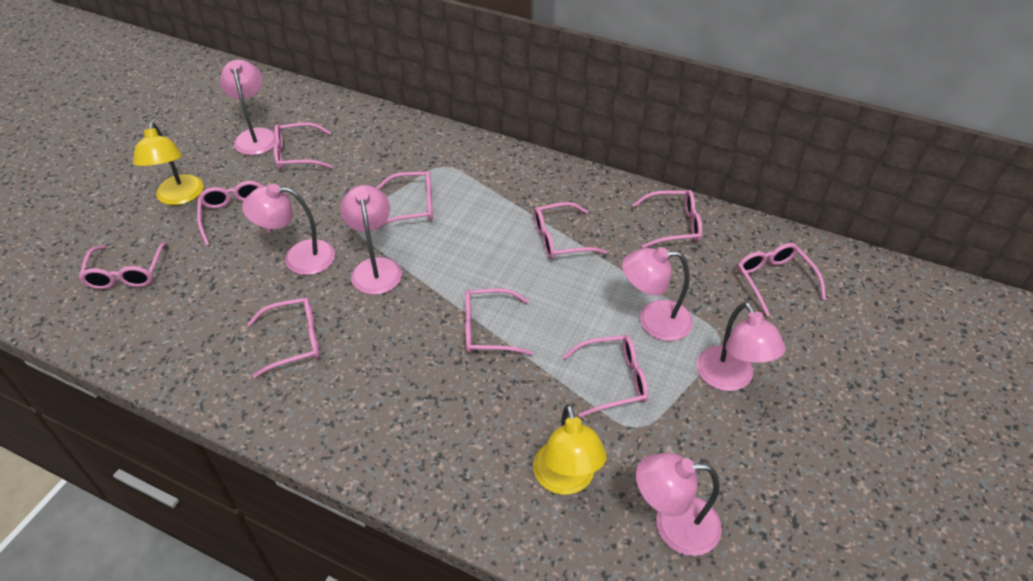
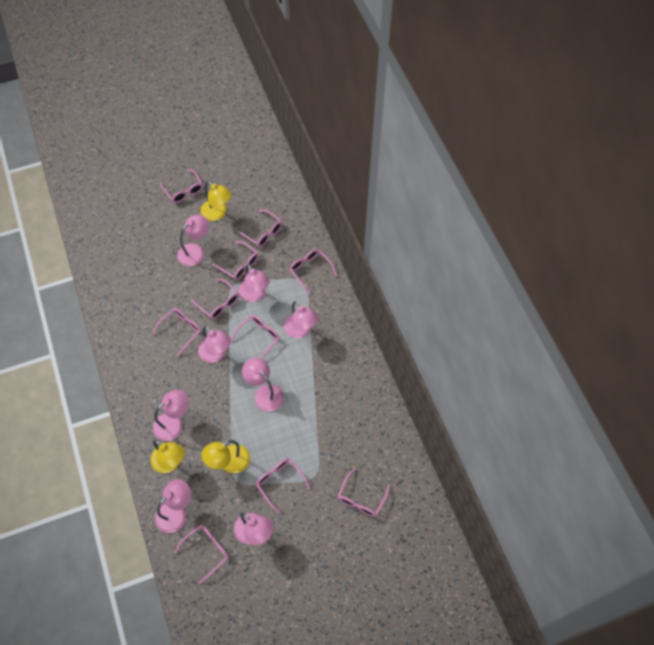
pink lamp: 6 -> 8
yellow lamp: 2 -> 3

